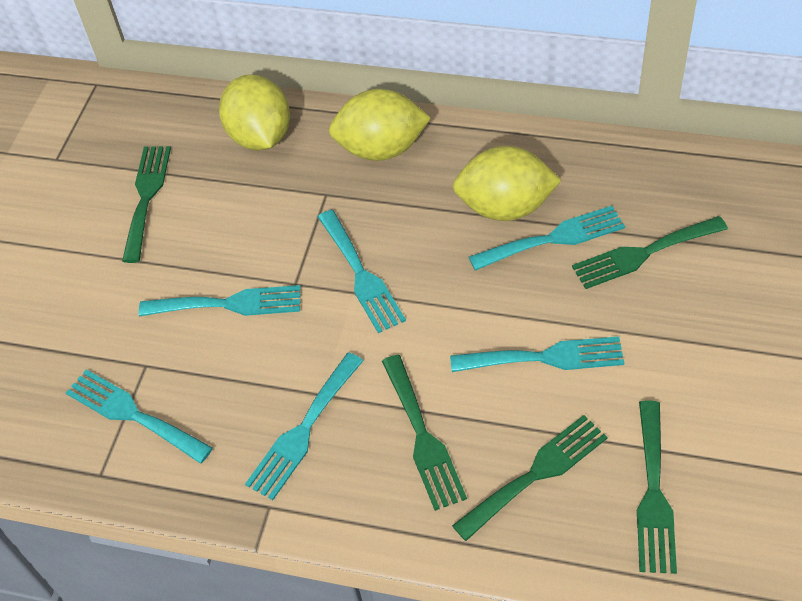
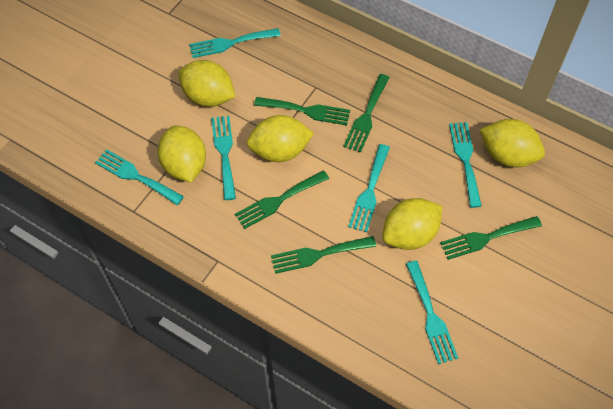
yellow lemon: 3 -> 5

